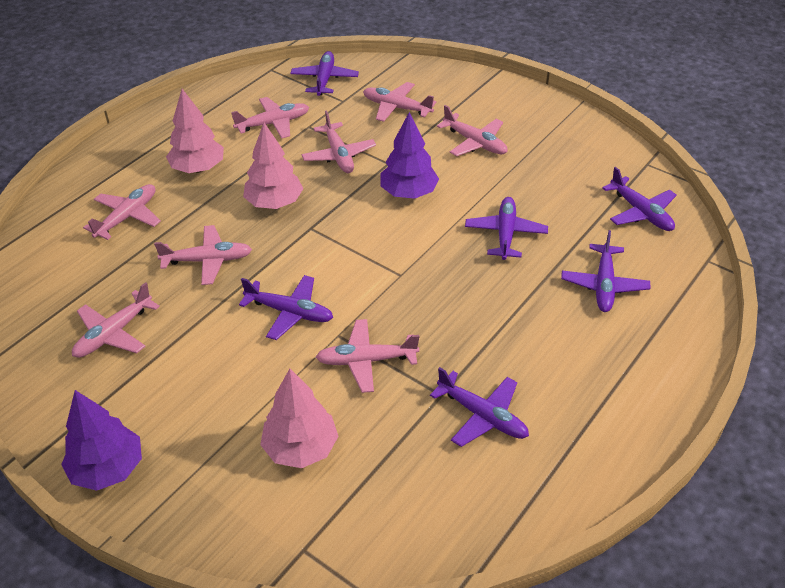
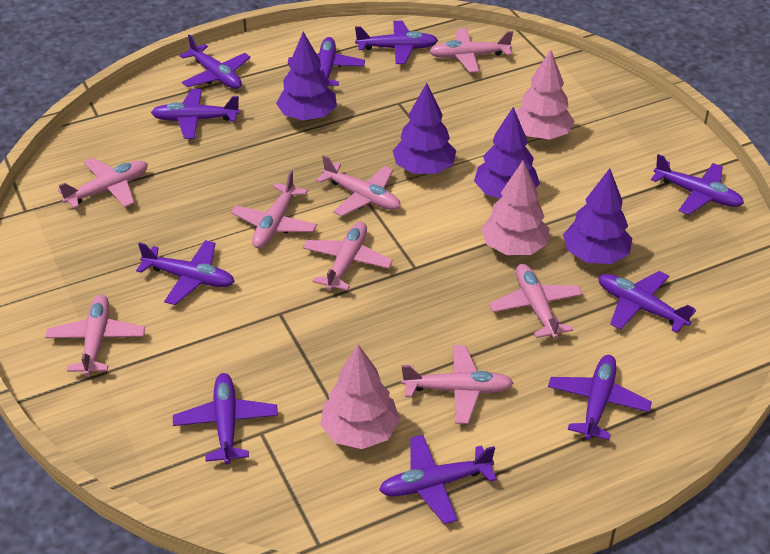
purple plane: 6 -> 10
purple tree: 2 -> 4

